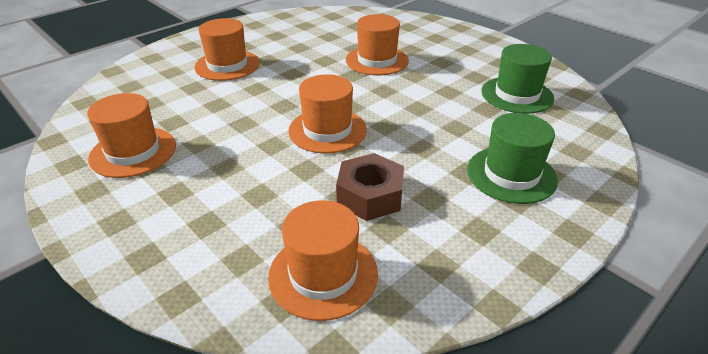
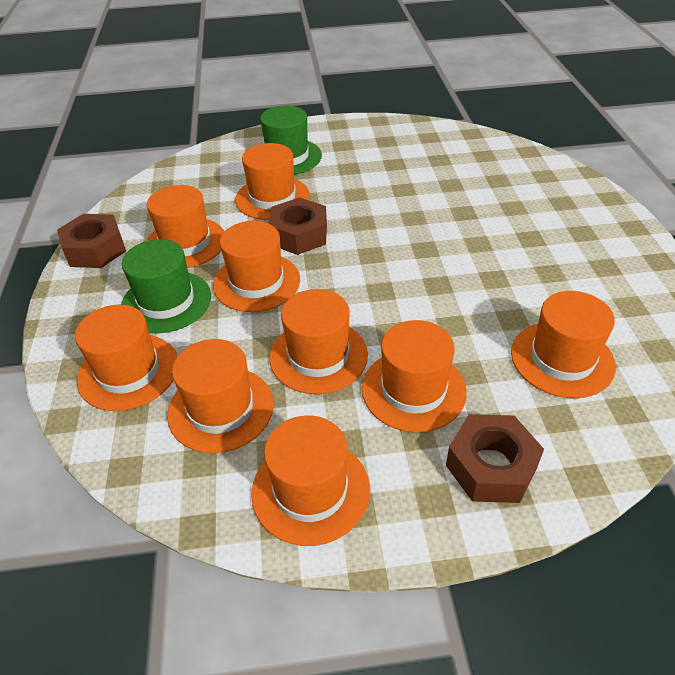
brown nut: 1 -> 3
orange hat: 5 -> 9

